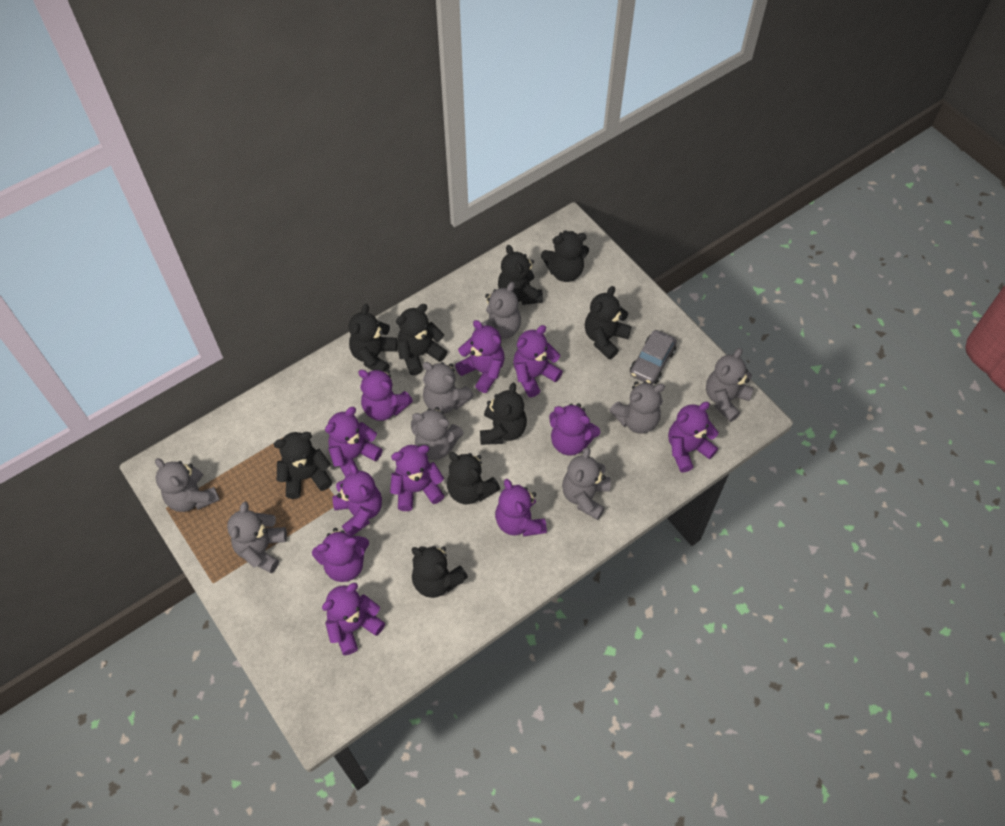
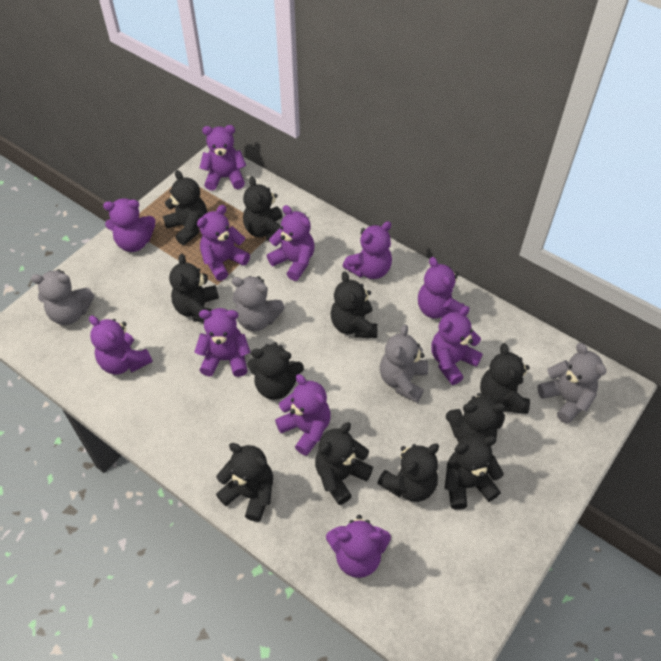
black teddy bear: 9 -> 11
grey car: 1 -> 0
grey teddy bear: 8 -> 4

